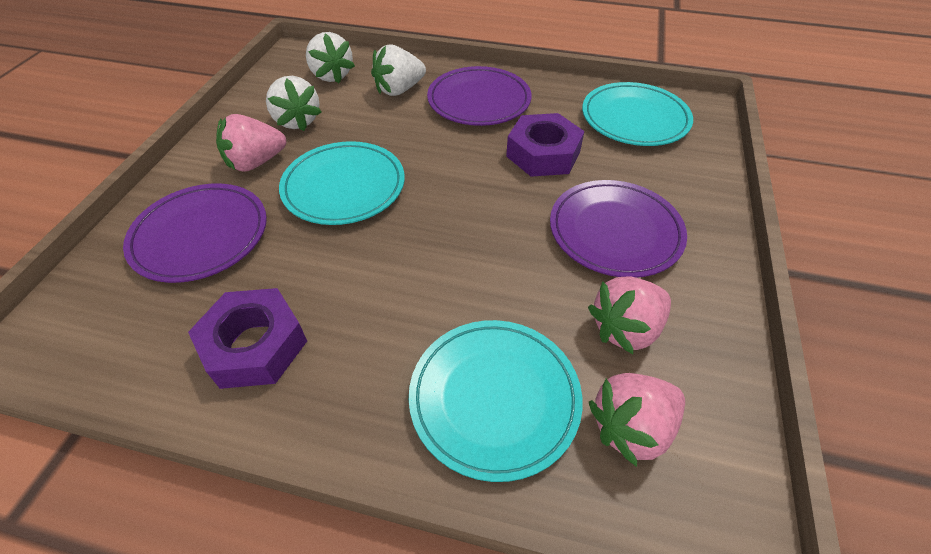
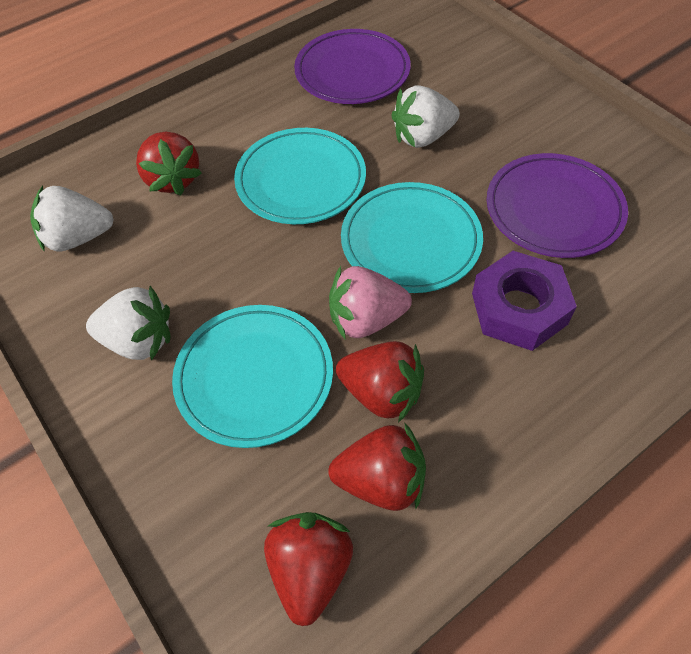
pink strawberry: 3 -> 1
purple nut: 2 -> 1
purple plate: 3 -> 2
red strawberry: 0 -> 4

